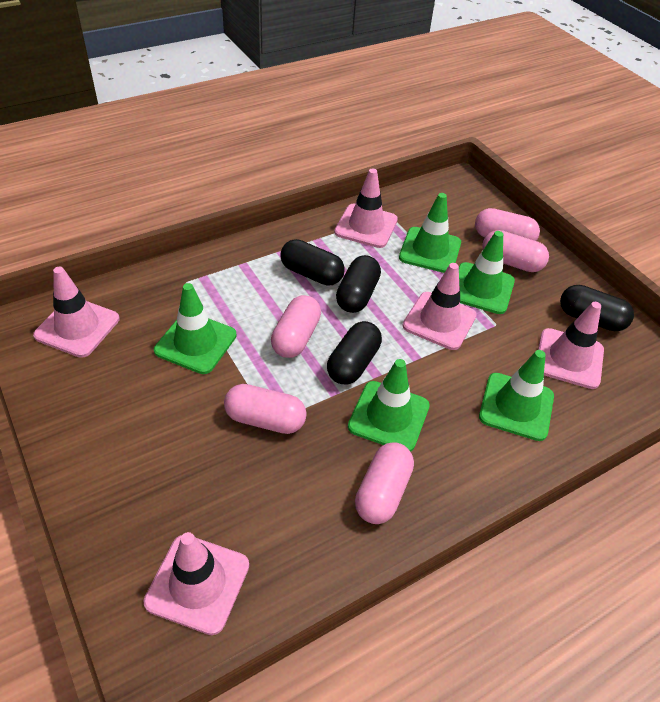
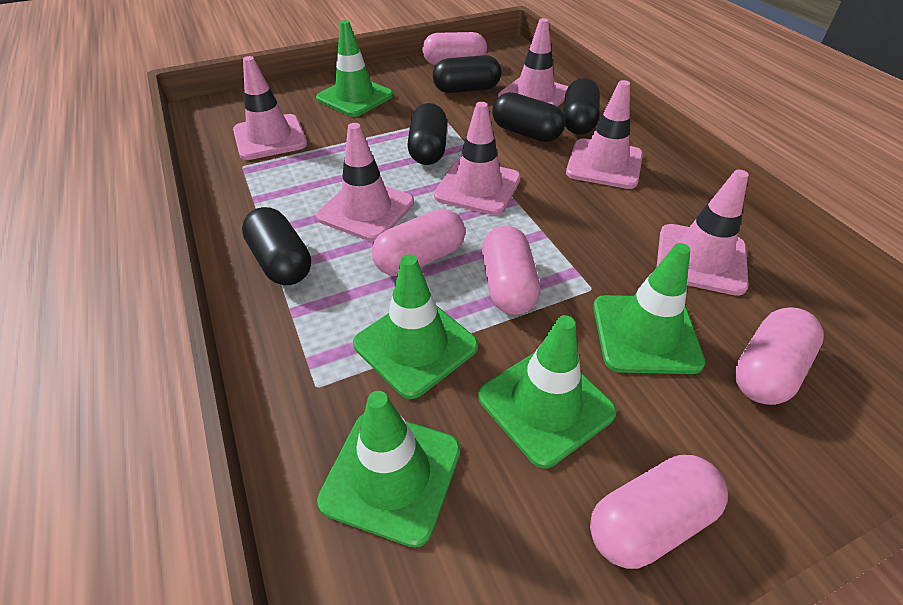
black capsule: 4 -> 5
pink traffic cone: 5 -> 6

